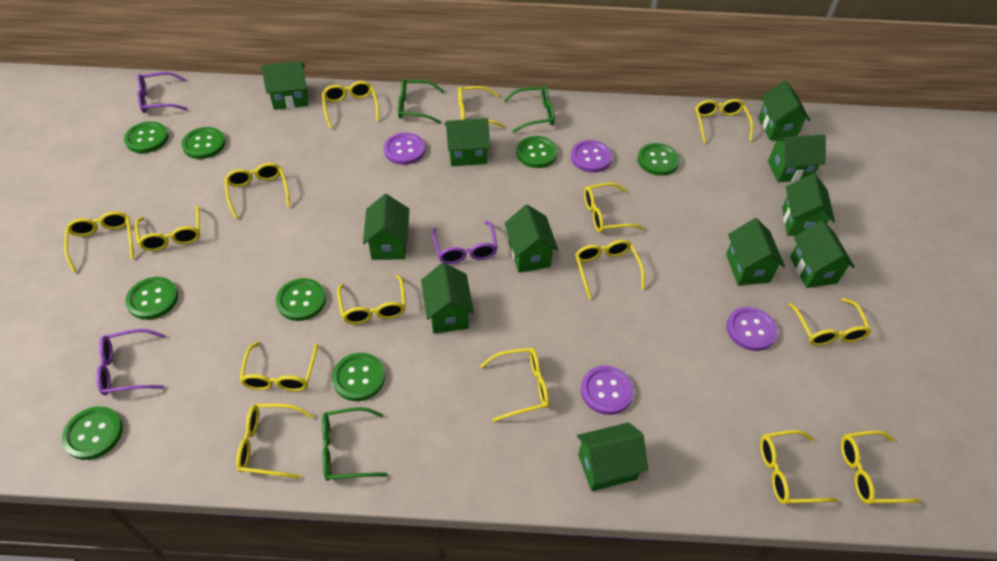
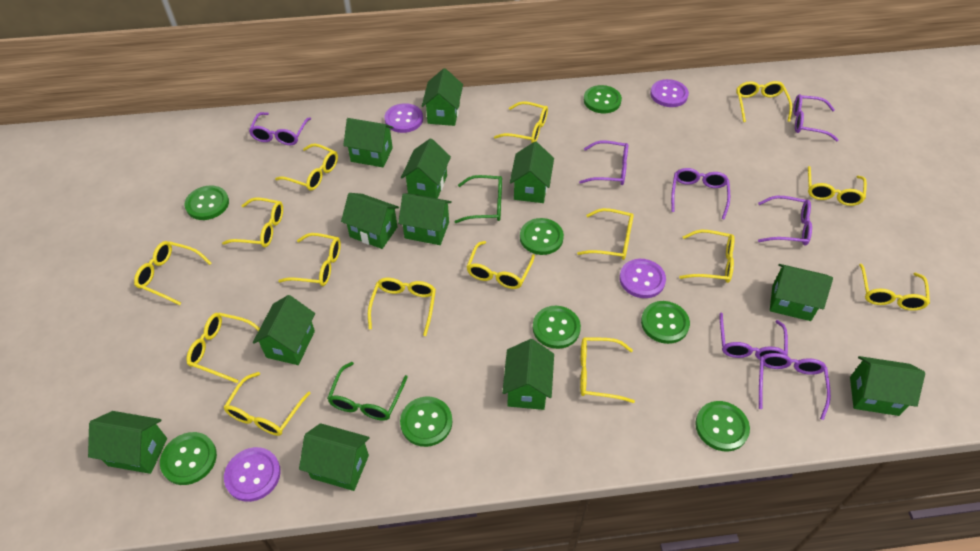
green glasses: 3 -> 2
green house: 11 -> 12
purple glasses: 3 -> 7

